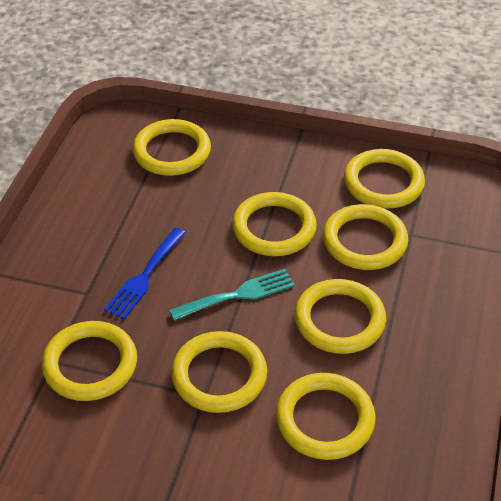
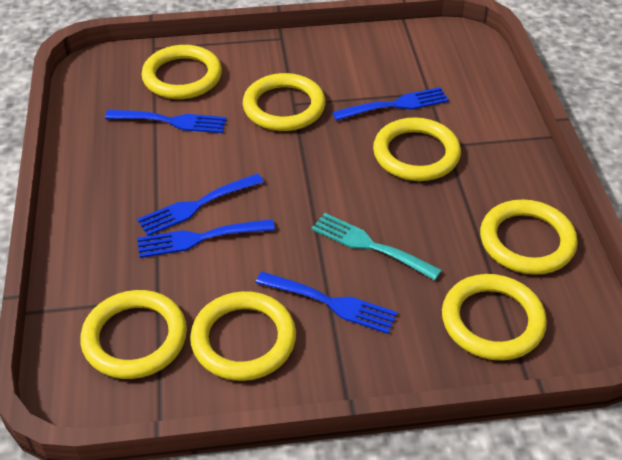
blue fork: 1 -> 5
yellow ring: 8 -> 7

